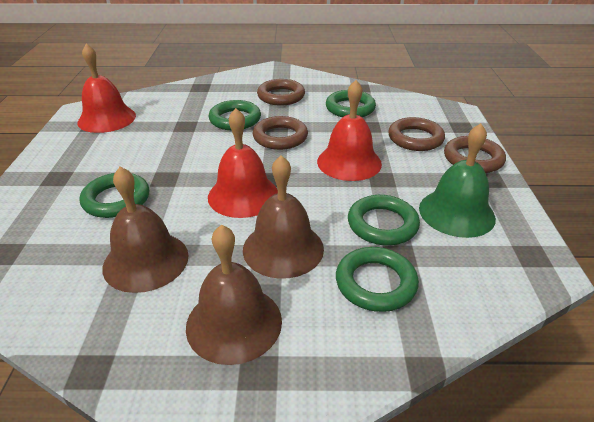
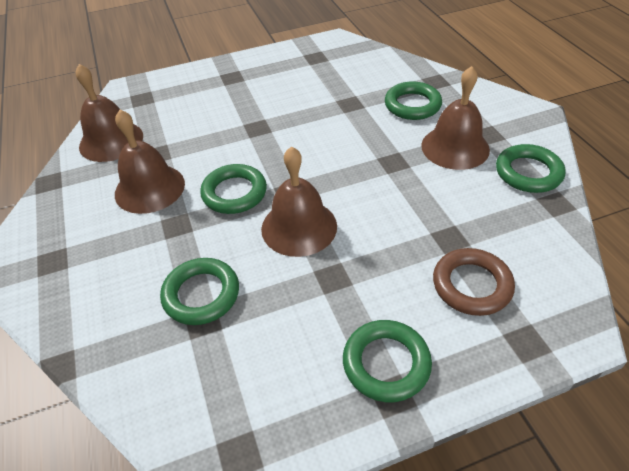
brown bell: 3 -> 4
brown ring: 4 -> 1
green bell: 1 -> 0
red bell: 3 -> 0

